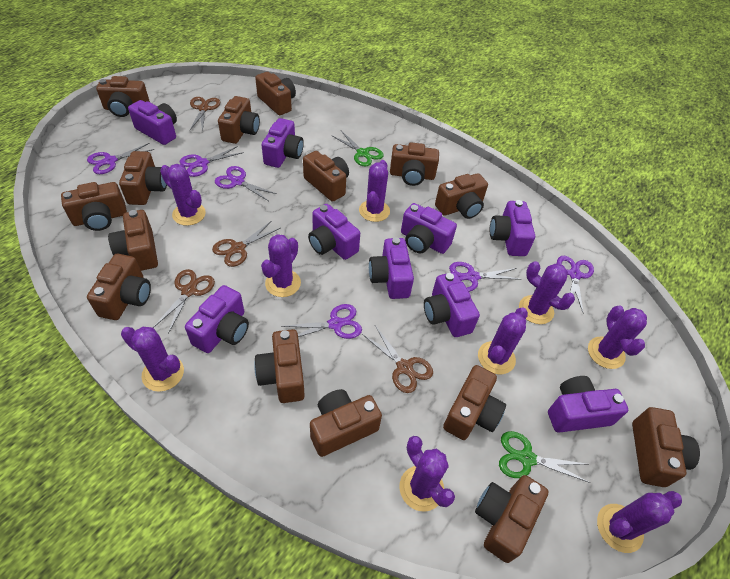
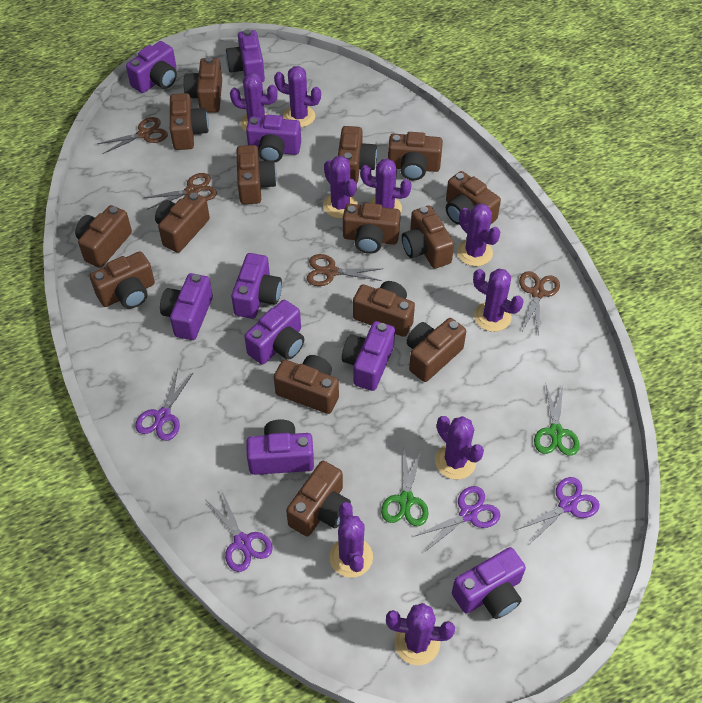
purple scissors: 6 -> 4

